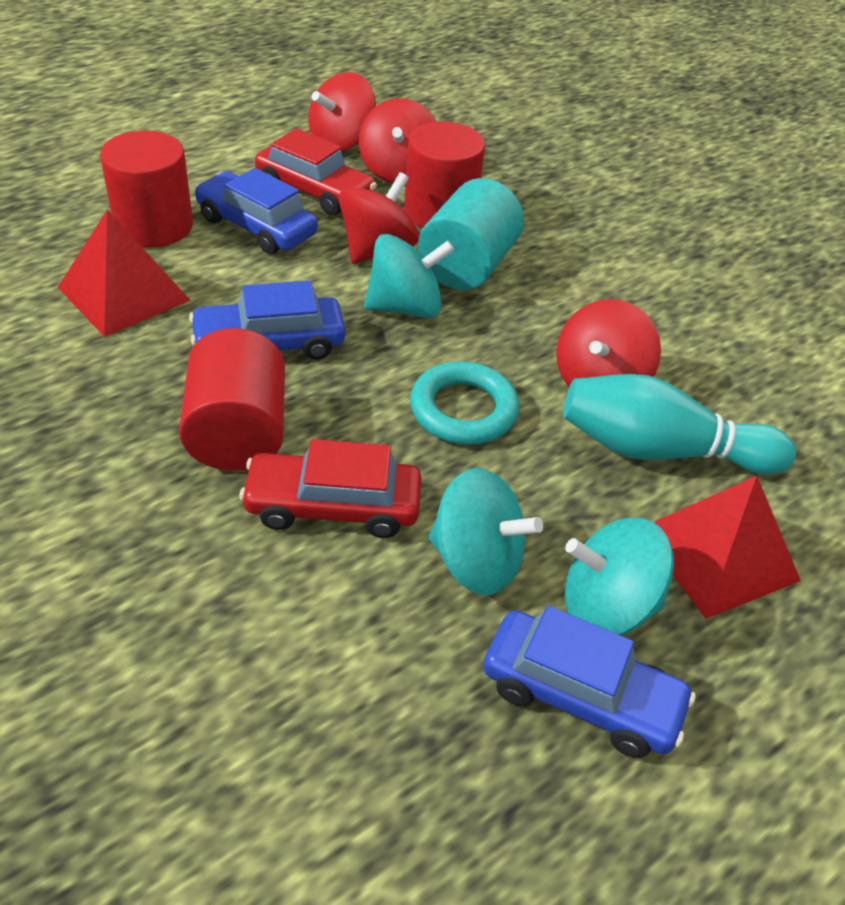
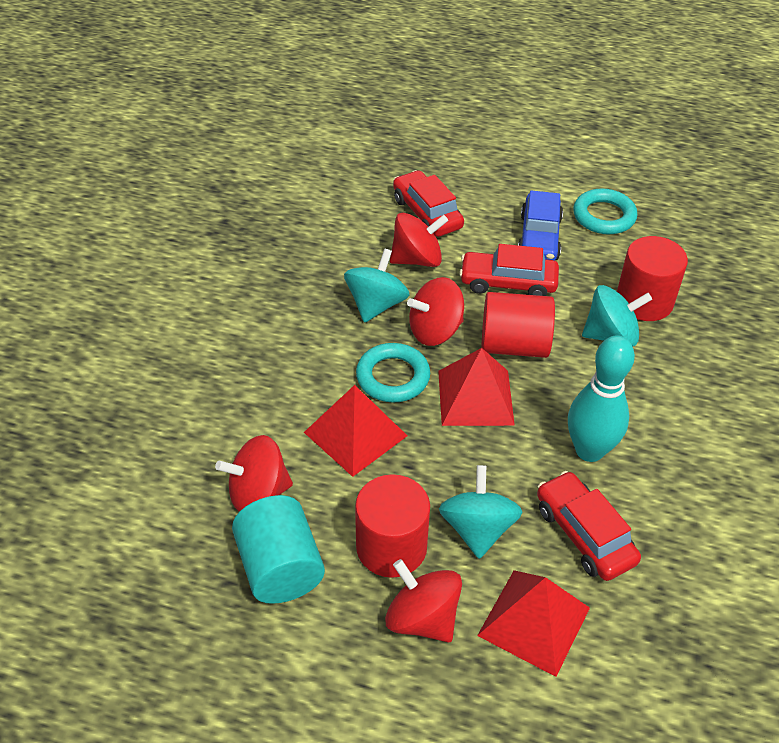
blue car: 3 -> 1
red car: 2 -> 3
red pyramid: 2 -> 3
turquoise ring: 1 -> 2

